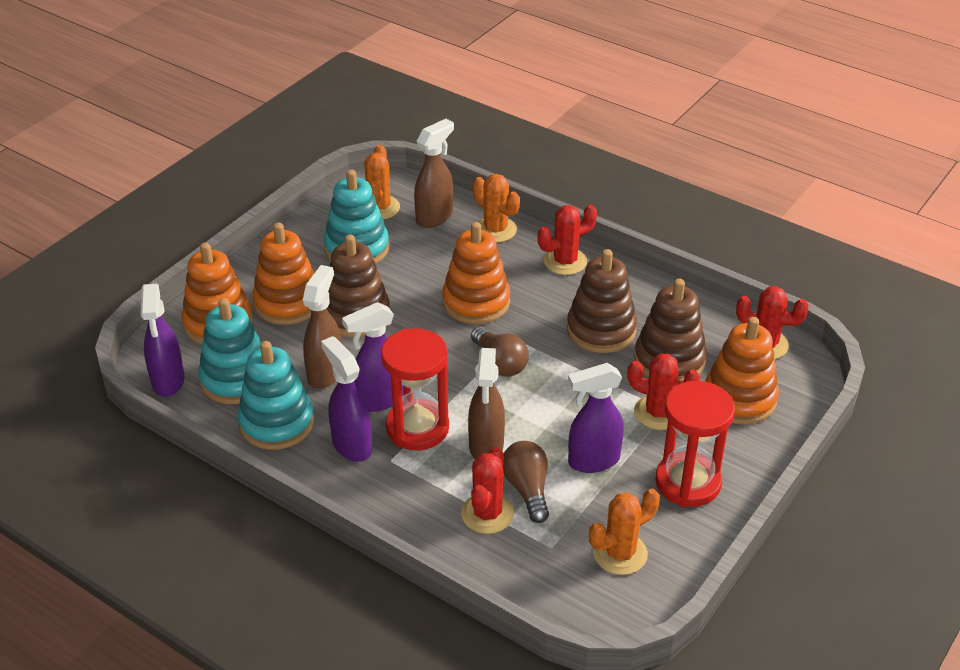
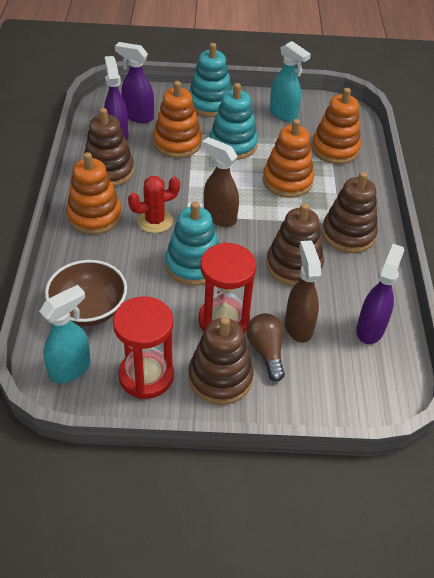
brown bowl: 0 -> 1
brown light bulb: 2 -> 1
brown spray bottle: 3 -> 2
brown stacking toy: 3 -> 4
orange cactus: 3 -> 0
purple spray bottle: 4 -> 3
red cactus: 4 -> 1
turquoise spray bottle: 0 -> 2

